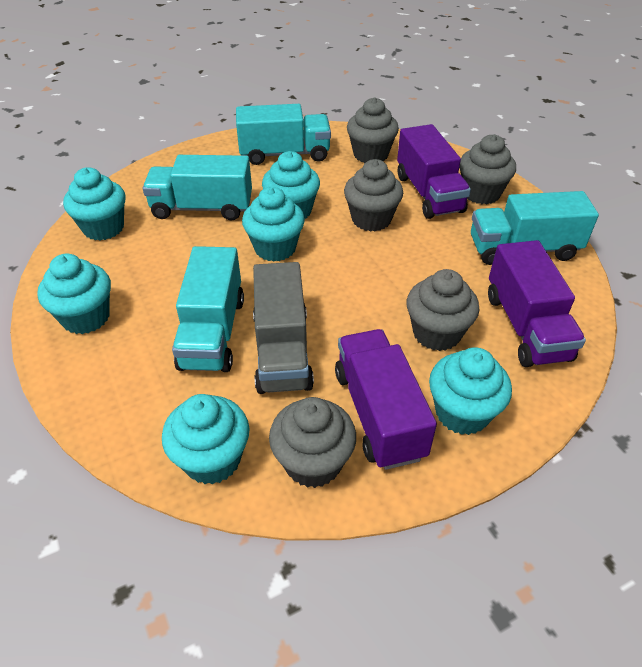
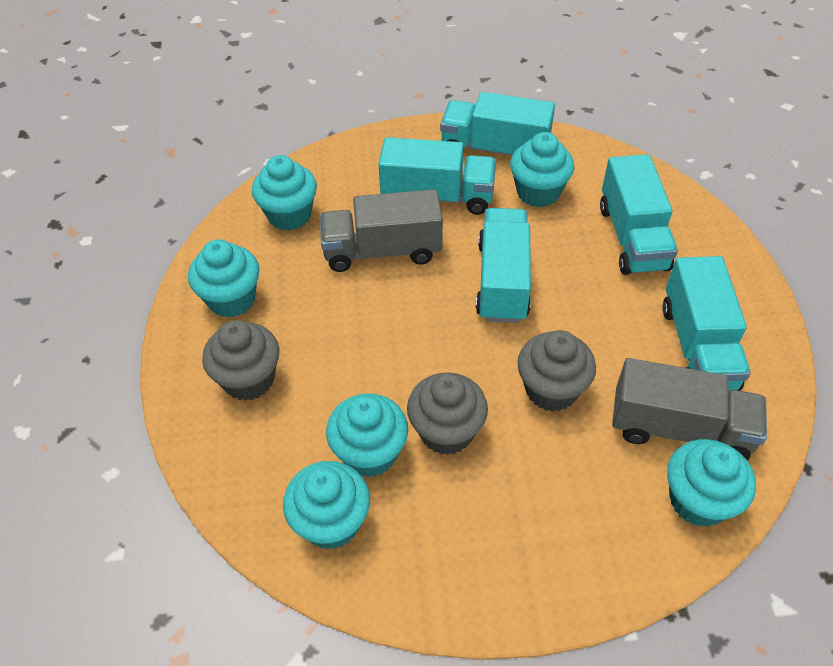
grey cupcake: 5 -> 3
grey truck: 1 -> 2
purple truck: 3 -> 0
turquoise truck: 4 -> 5

